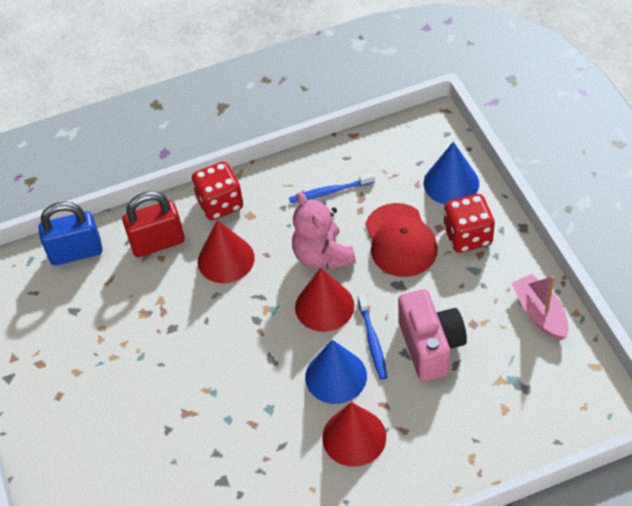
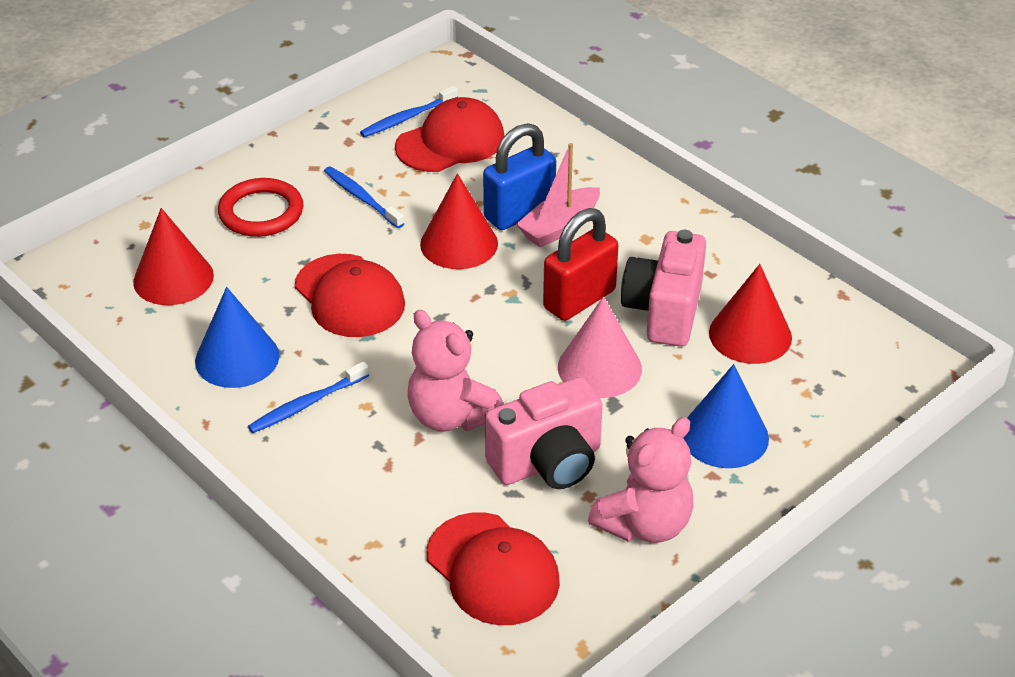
blue toothbrush: 2 -> 3
pink camera: 1 -> 2
pink cone: 0 -> 1
pink teddy bear: 1 -> 2
red cap: 1 -> 3
red dice: 2 -> 0
red ring: 0 -> 1

